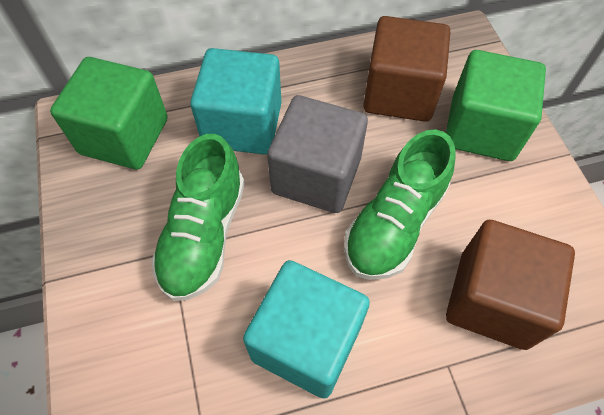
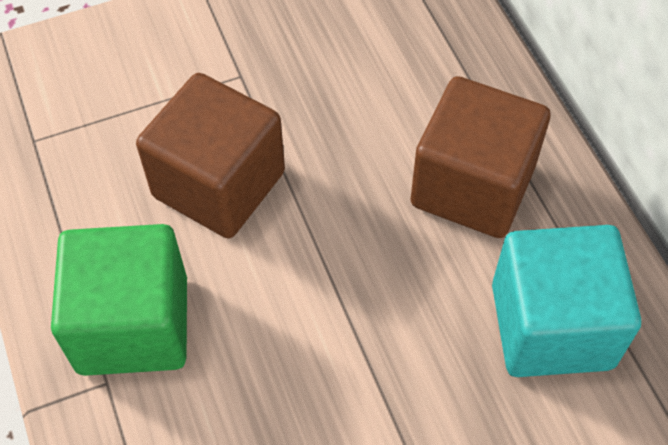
green cube: 2 -> 1
green shoe: 2 -> 0
grey cube: 1 -> 0
turquoise cube: 2 -> 1

